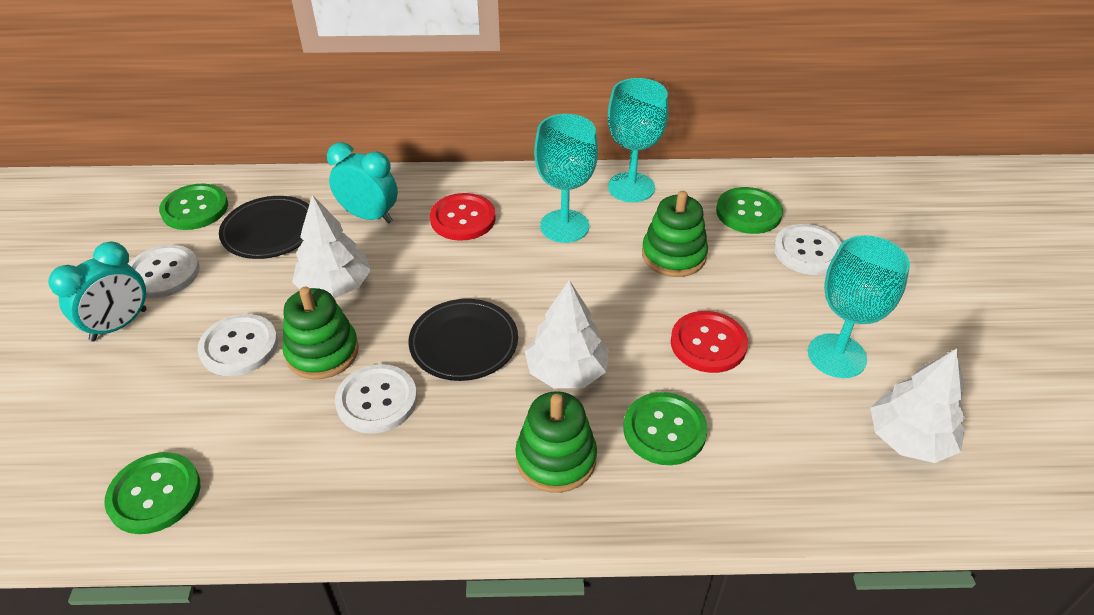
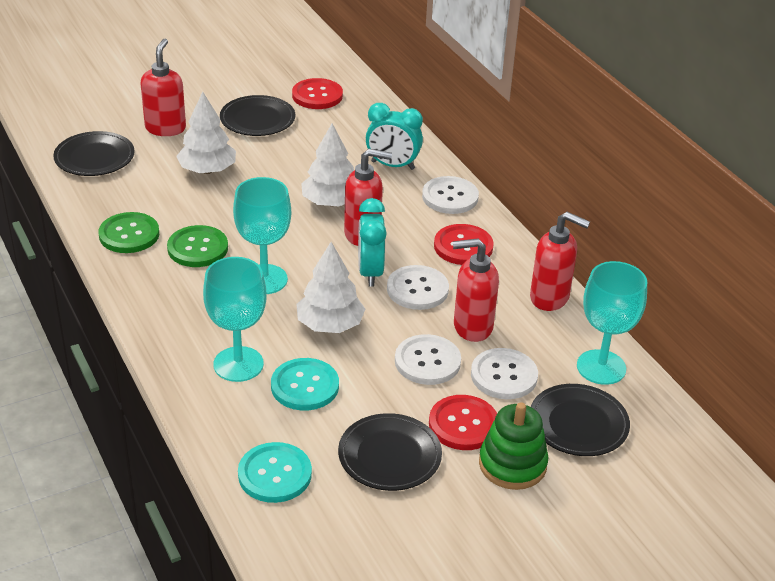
black plate: 2 -> 4
green button: 4 -> 2
green stacking toy: 3 -> 1
red button: 2 -> 3
red soap dispenser: 0 -> 4
turquoise button: 0 -> 2

